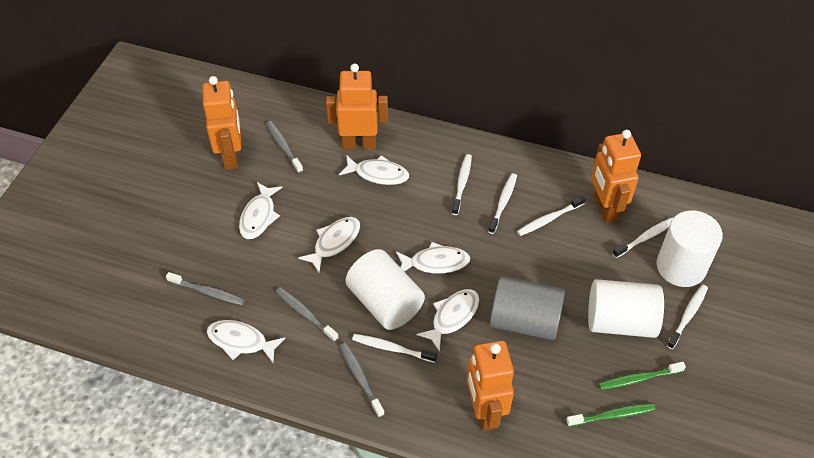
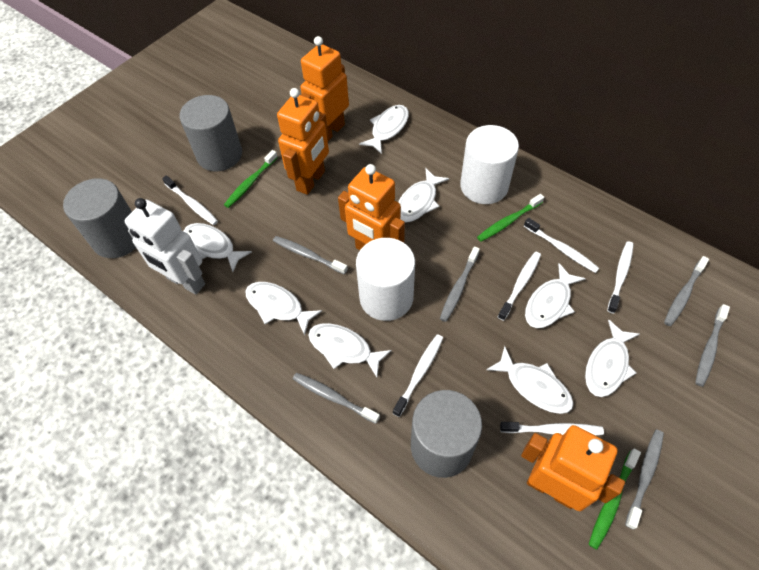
green toothbrush: 2 -> 3
grey cylinder: 1 -> 3
grey toothbrush: 4 -> 6
white cylinder: 3 -> 2
white fish: 6 -> 8
white robot: 0 -> 1

